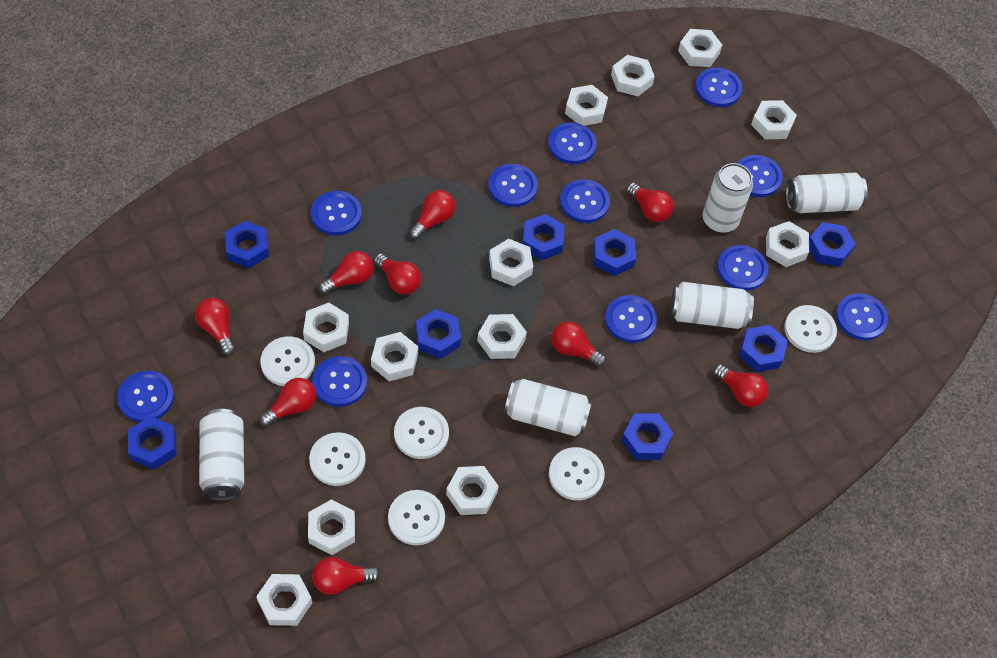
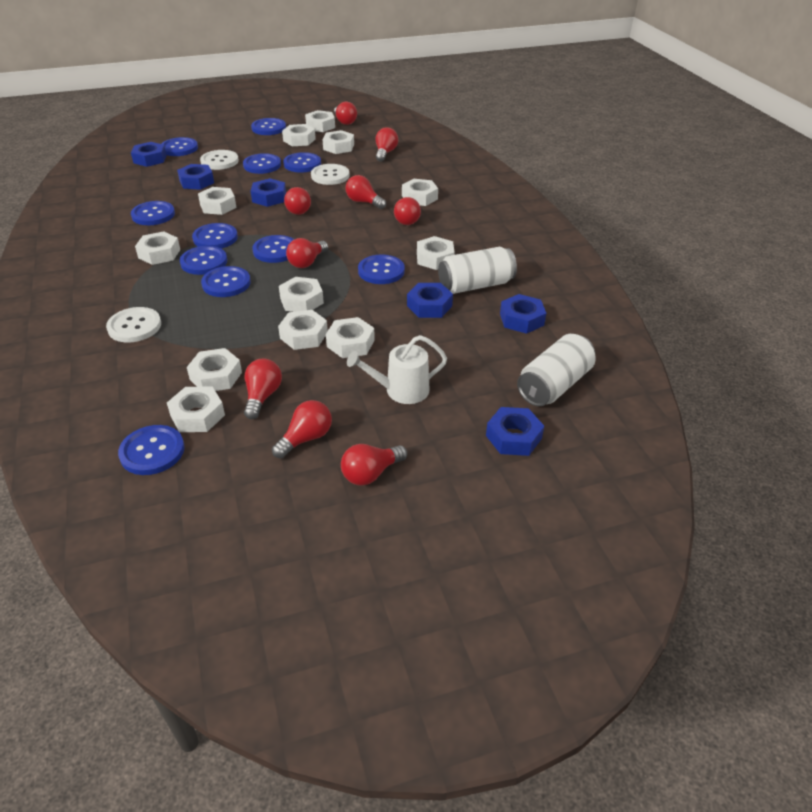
blue nut: 8 -> 6
white button: 6 -> 3
white can: 5 -> 2
white watering can: 0 -> 1

